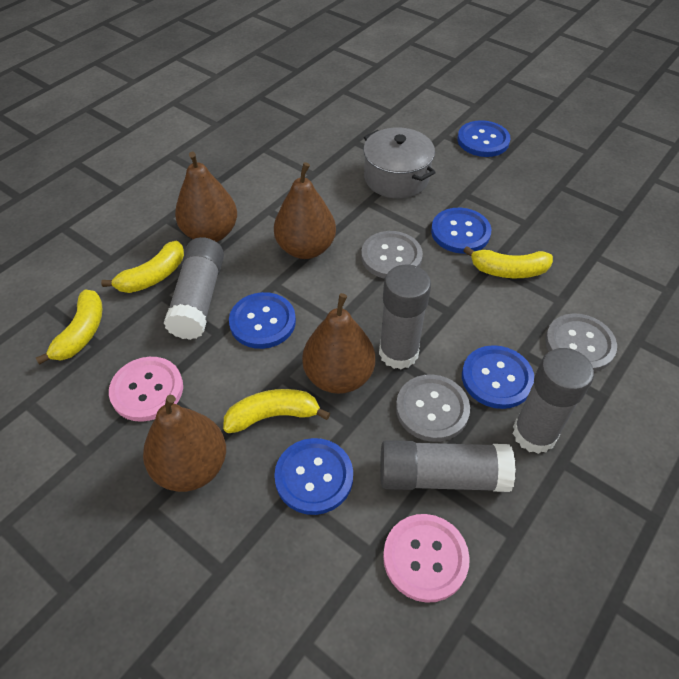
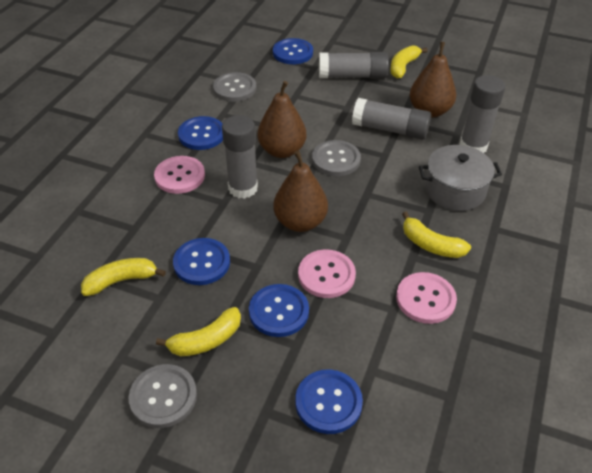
brown pear: 4 -> 3
pink button: 2 -> 3

